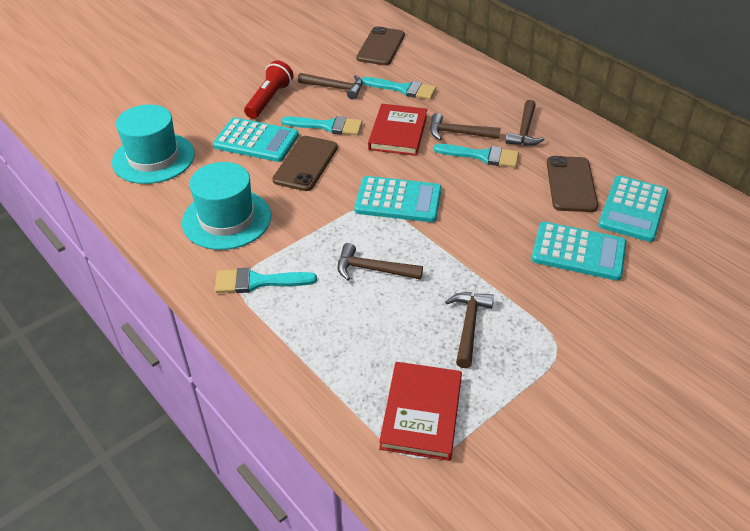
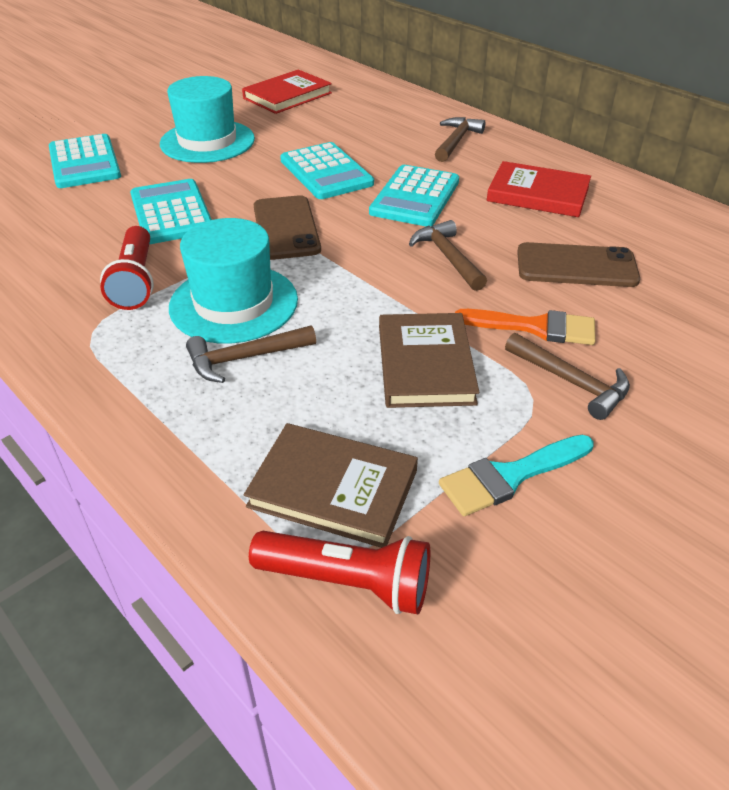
brown book: 0 -> 2
brown hammer: 5 -> 4
brown phone: 3 -> 2
orange brush: 0 -> 1
red flashlight: 1 -> 2
turquoise brush: 4 -> 1

